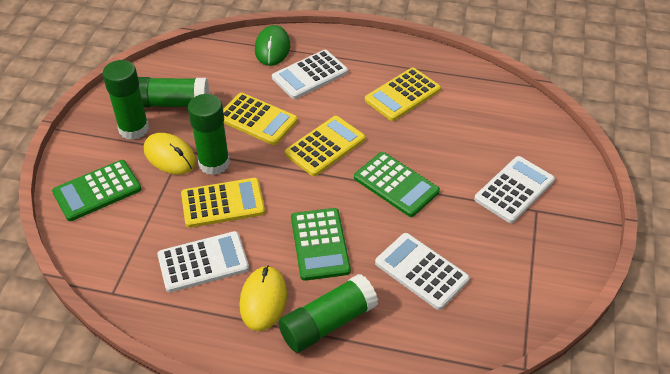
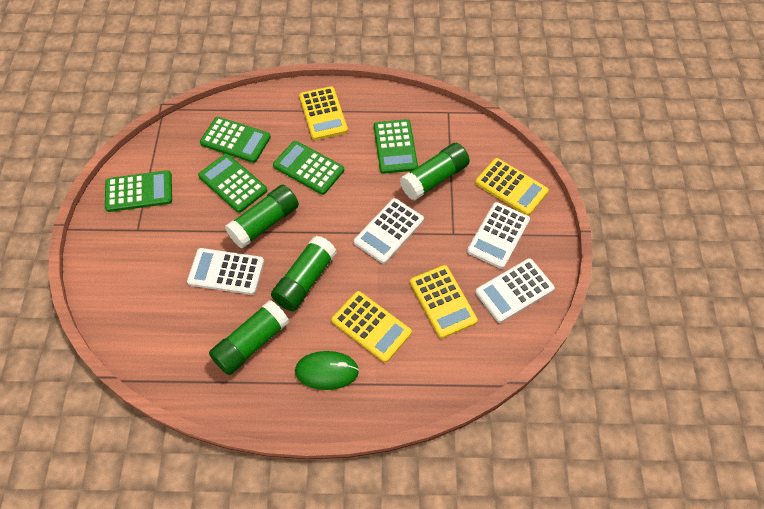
green calculator: 3 -> 5
yellow mouse: 2 -> 0

